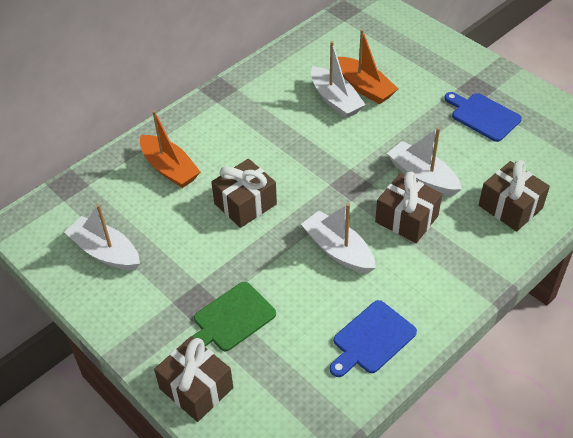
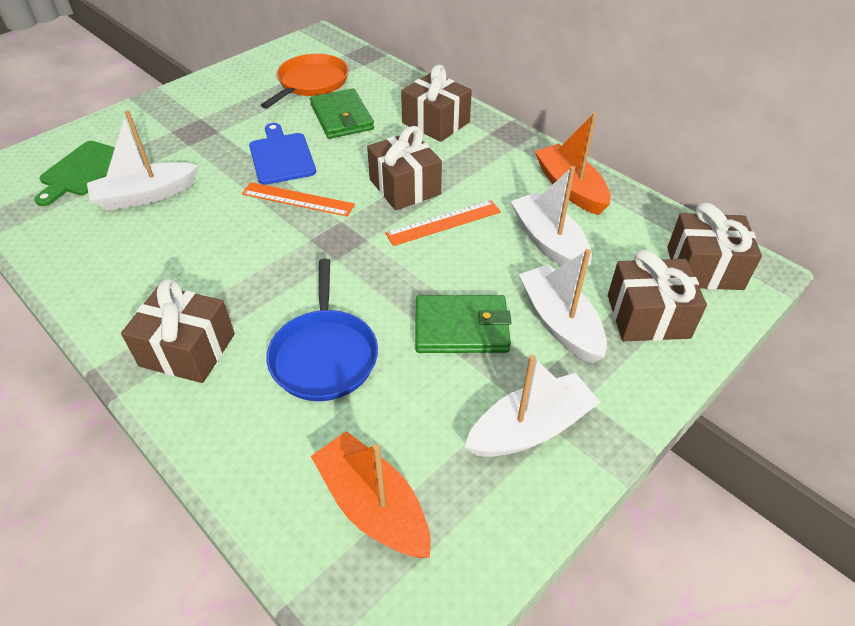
blue cutting board: 2 -> 1
blue pan: 0 -> 1
brown gift: 4 -> 5
green wallet: 0 -> 2
orange pan: 0 -> 1
orange ruler: 0 -> 2

